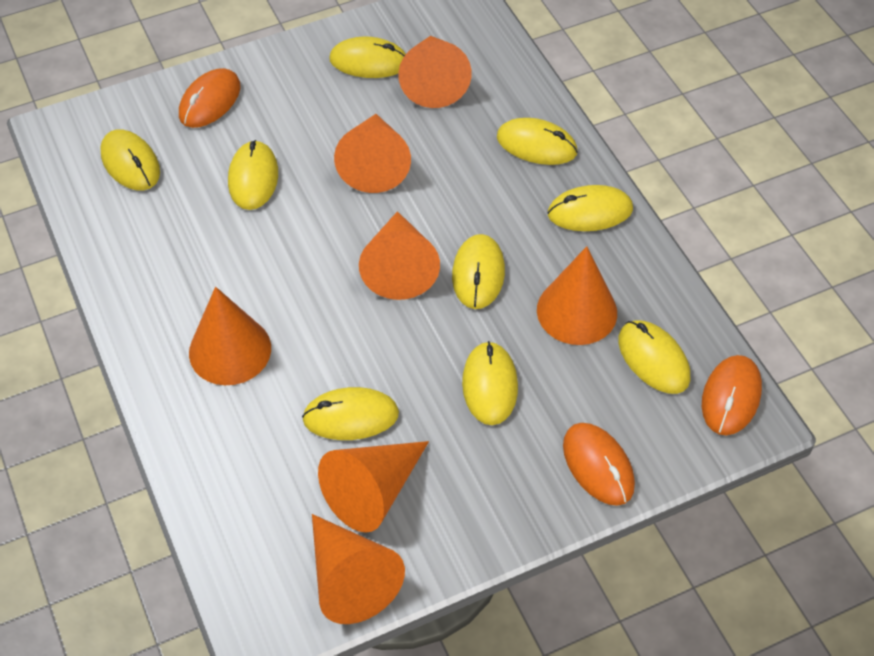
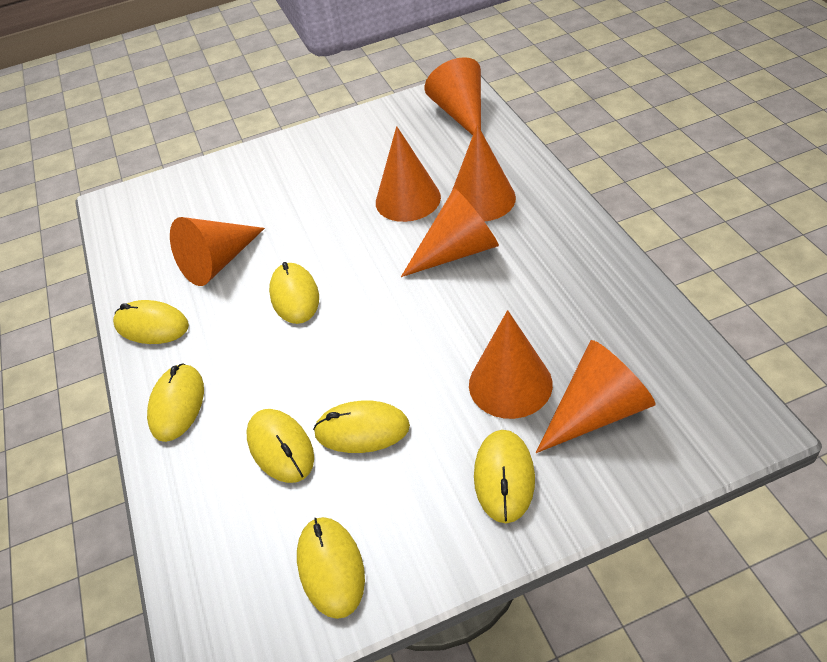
orange mouse: 3 -> 0
yellow mouse: 9 -> 7

